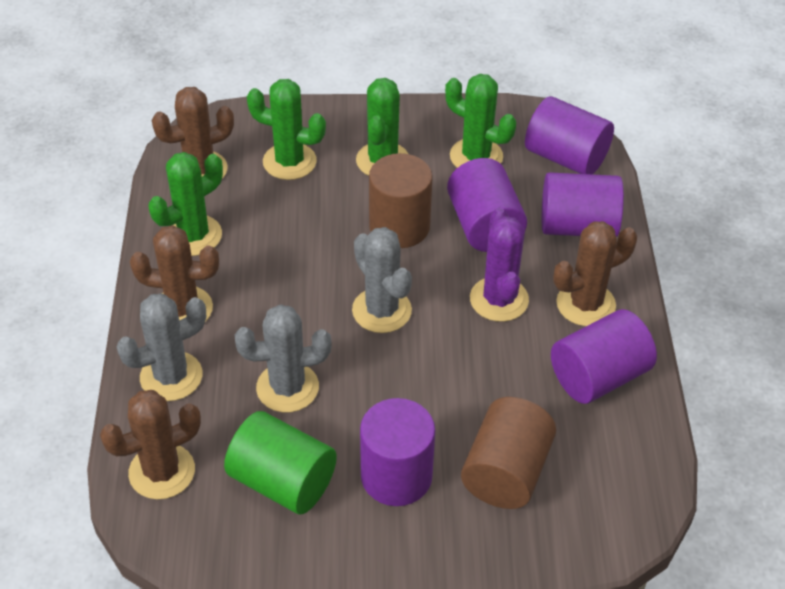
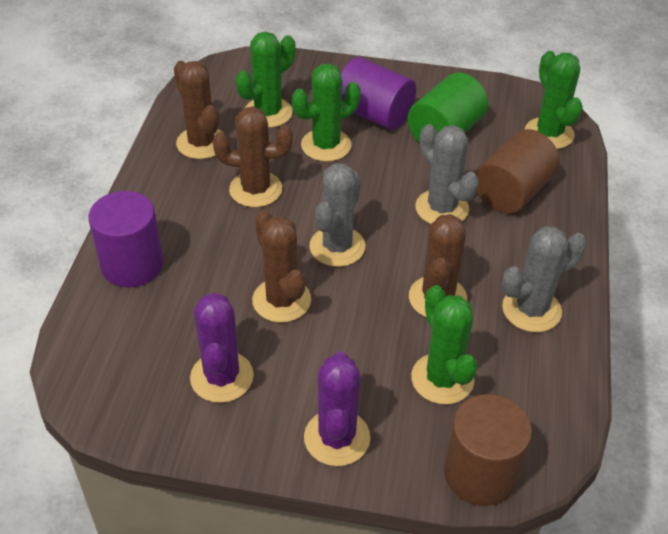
purple cactus: 1 -> 2
purple cylinder: 5 -> 2

